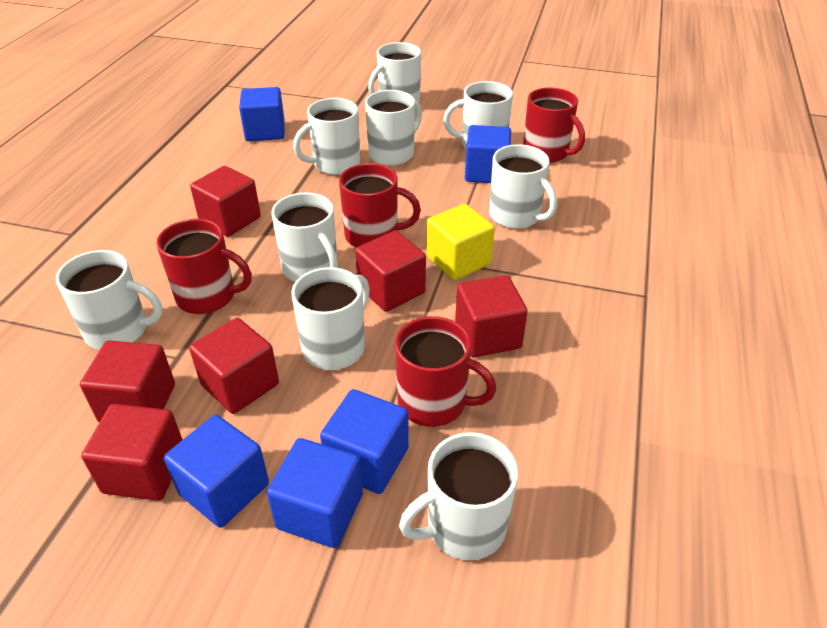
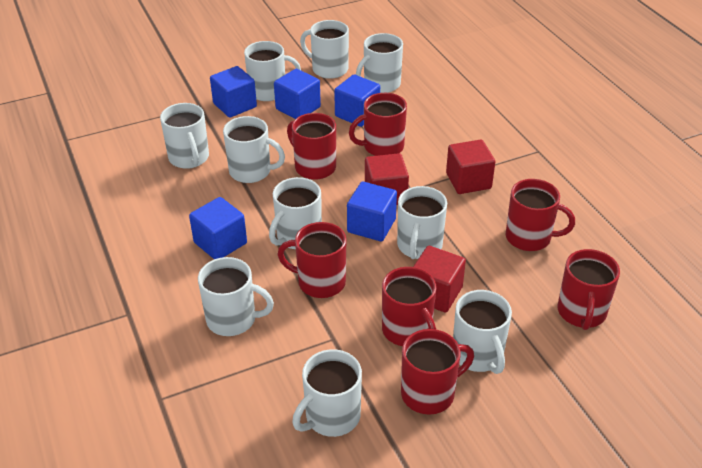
red cube: 6 -> 3
red mug: 4 -> 7
white mug: 9 -> 10
yellow cube: 1 -> 0

